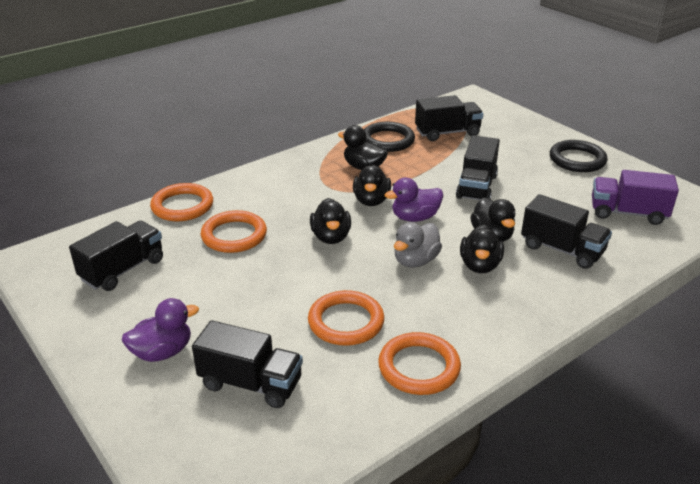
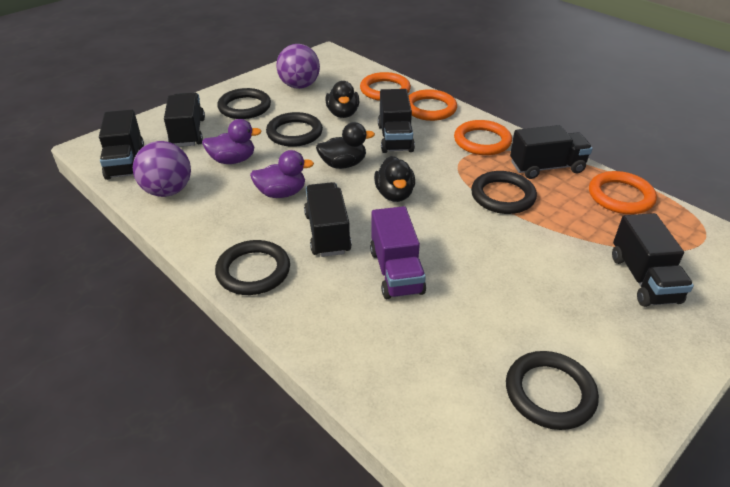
black duck: 5 -> 3
black ring: 2 -> 5
black truck: 5 -> 6
grey duck: 1 -> 0
purple ball: 0 -> 2

